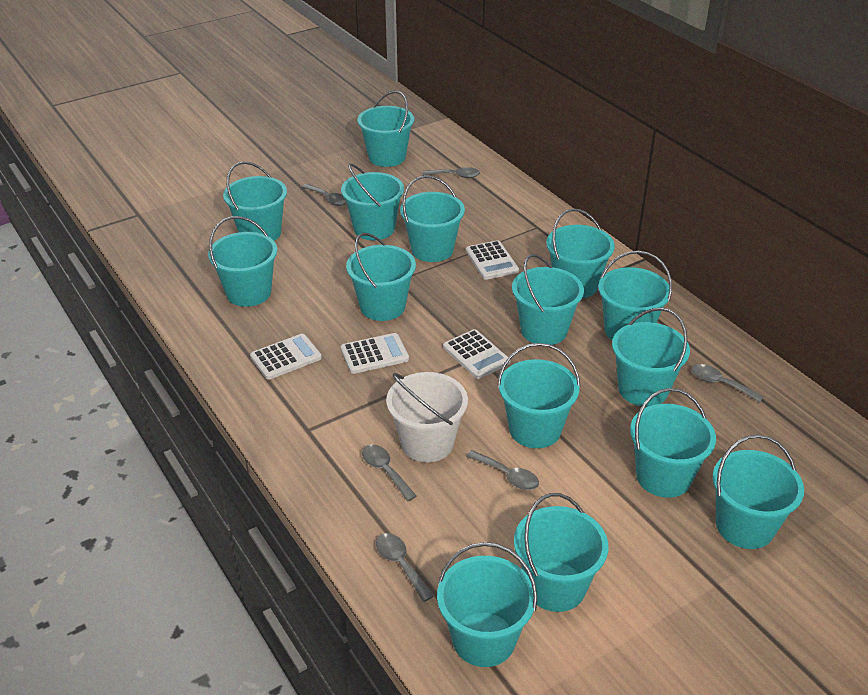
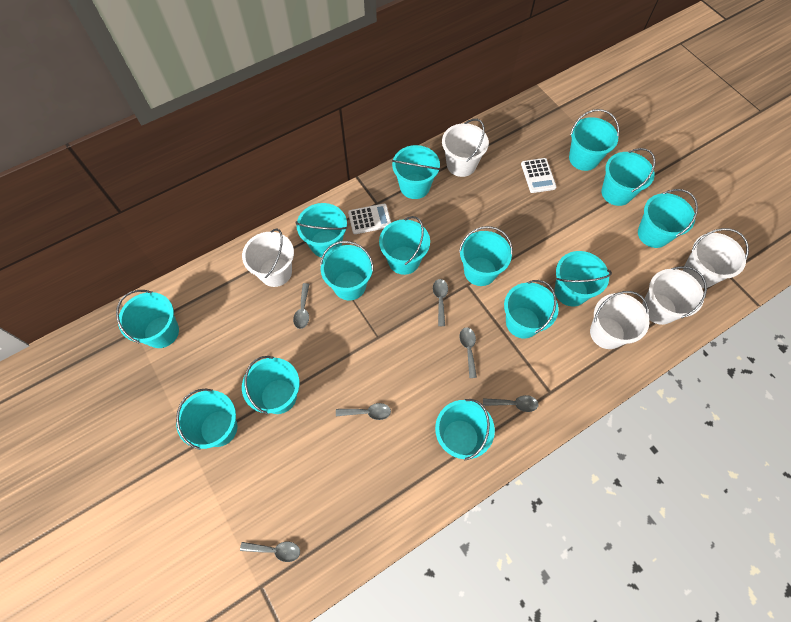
turquoise bucket: 15 -> 14
white bucket: 1 -> 5
white calculator: 4 -> 2

